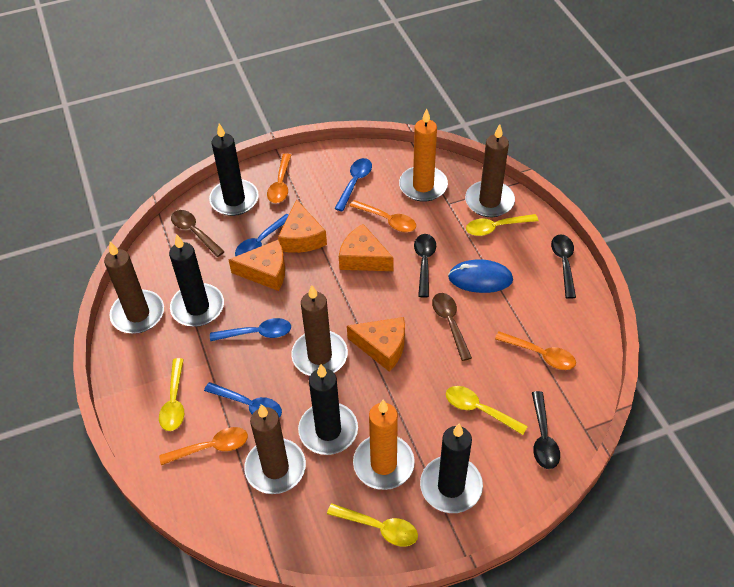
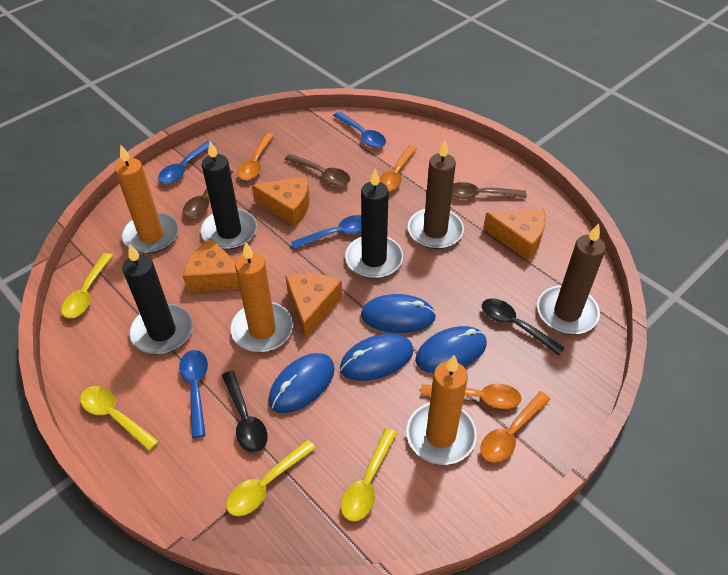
black candle: 4 -> 3
black spoon: 3 -> 2
blue mouse: 1 -> 4
brown candle: 4 -> 2
brown spoon: 2 -> 3
orange candle: 2 -> 3

